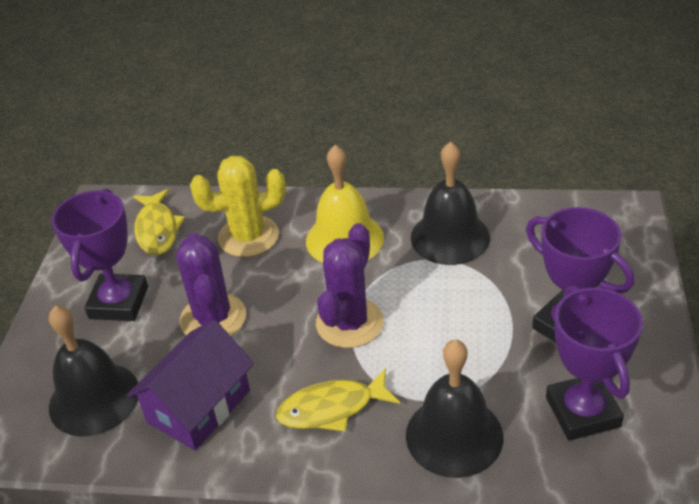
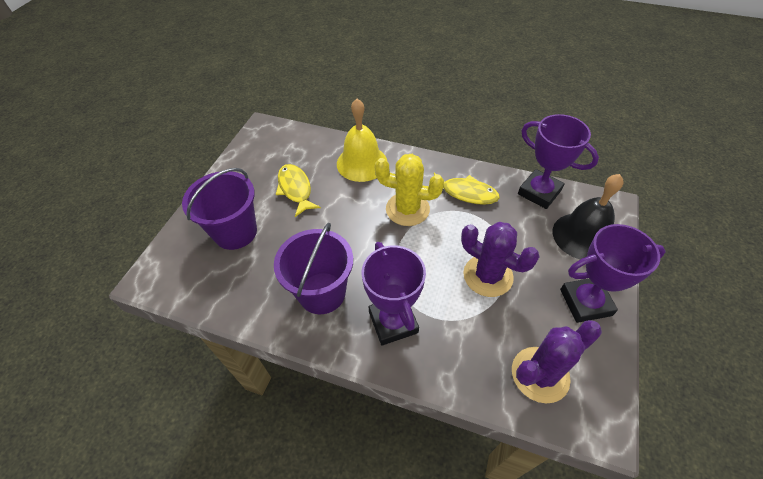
black bell: 3 -> 1
purple bucket: 0 -> 2
purple house: 1 -> 0

